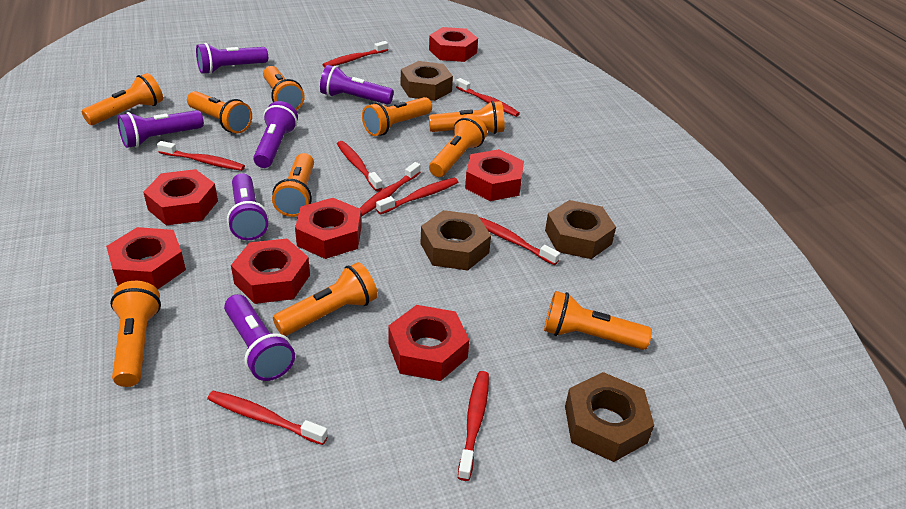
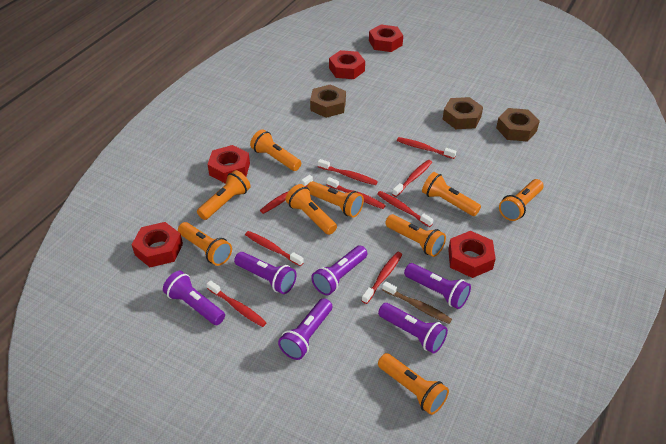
brown nut: 4 -> 3
brown toothbrush: 0 -> 1
orange flashlight: 10 -> 9
red nut: 7 -> 5

